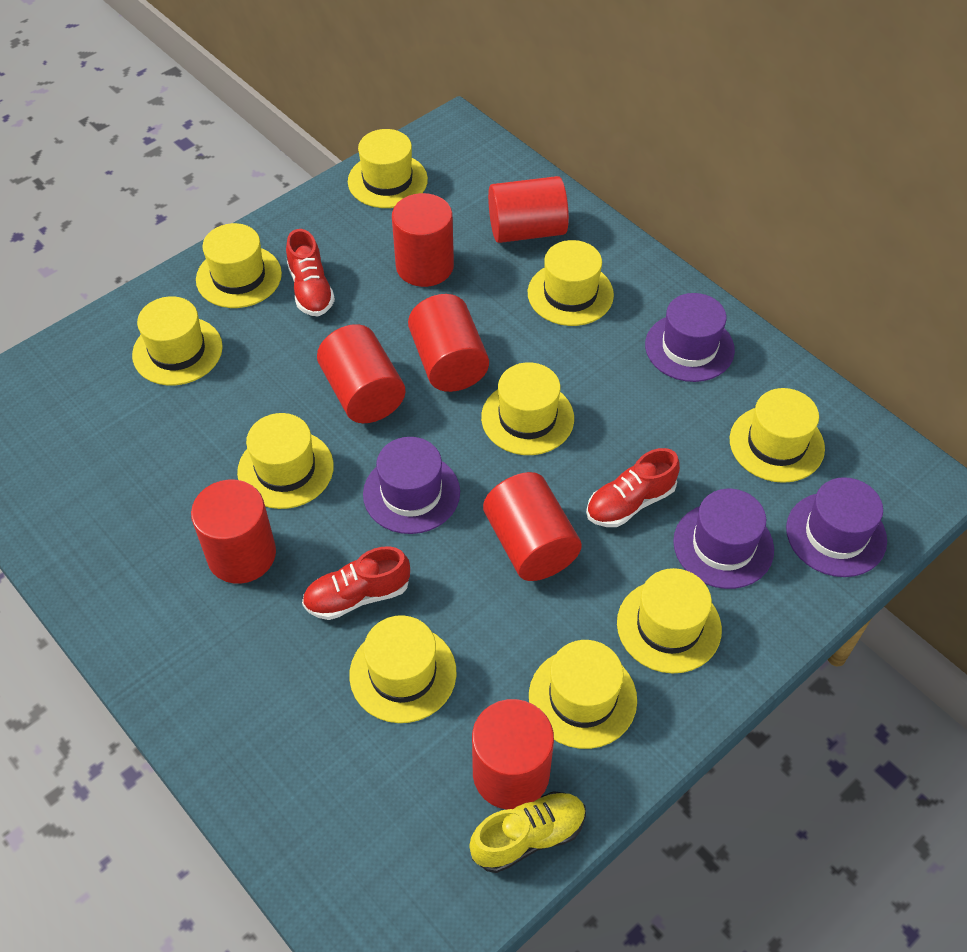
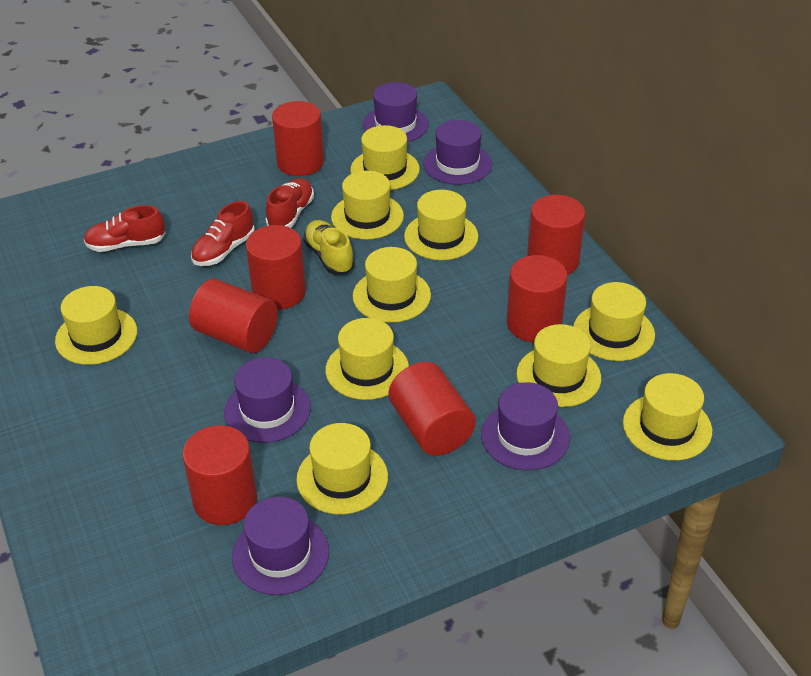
purple hat: 4 -> 5

